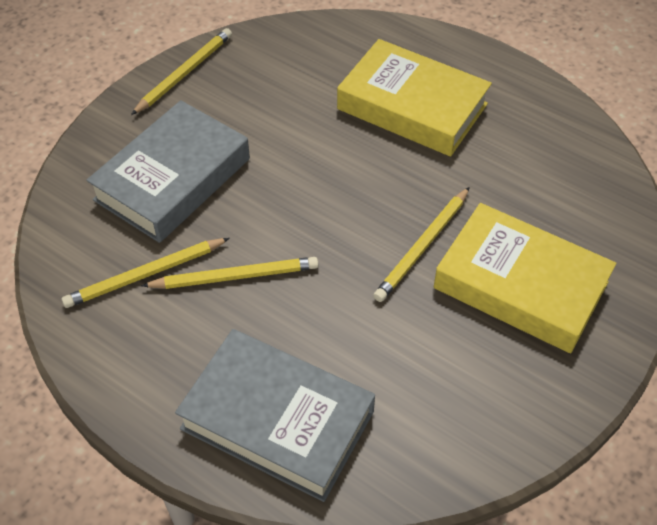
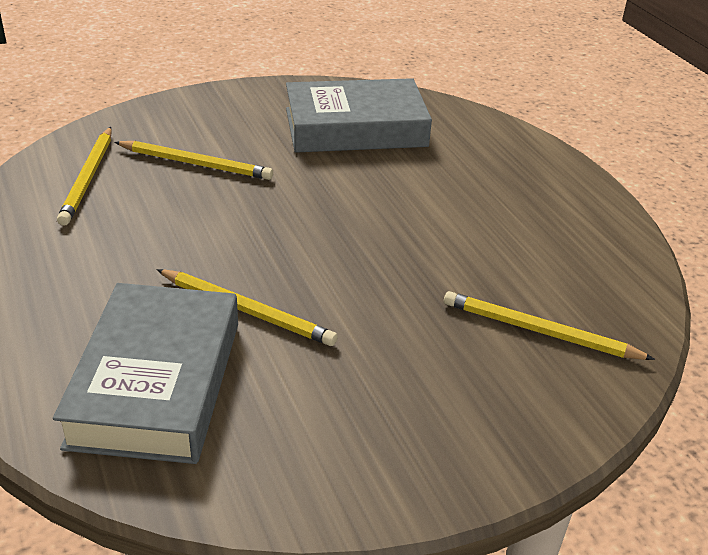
yellow book: 2 -> 0

